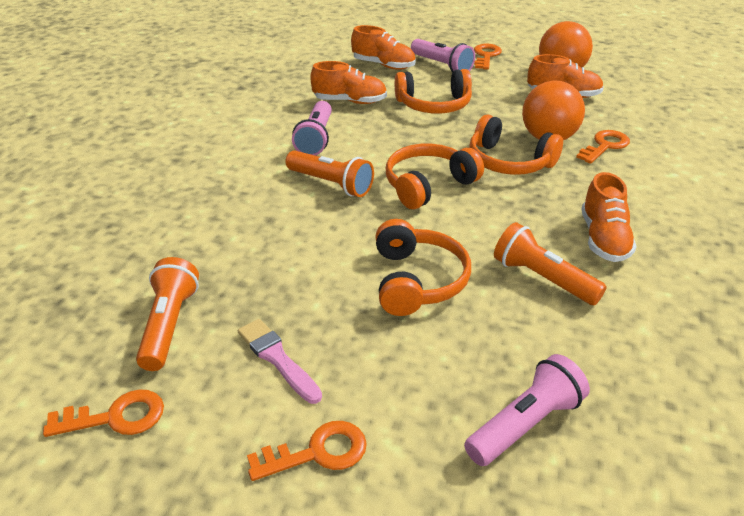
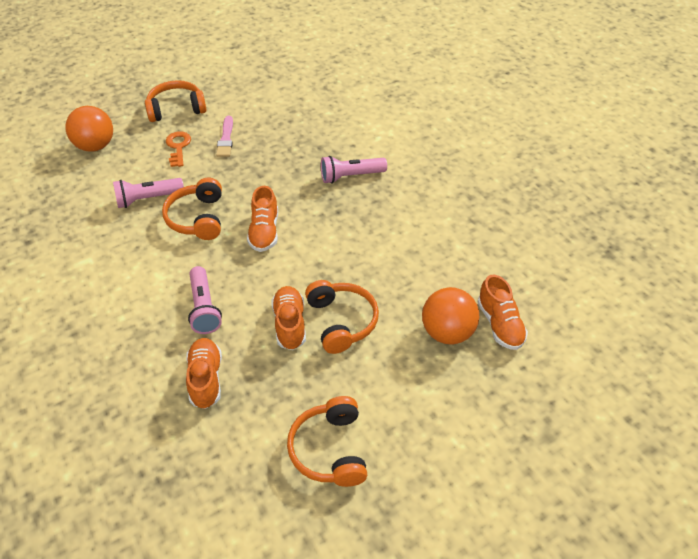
orange flashlight: 3 -> 0
orange key: 4 -> 1

